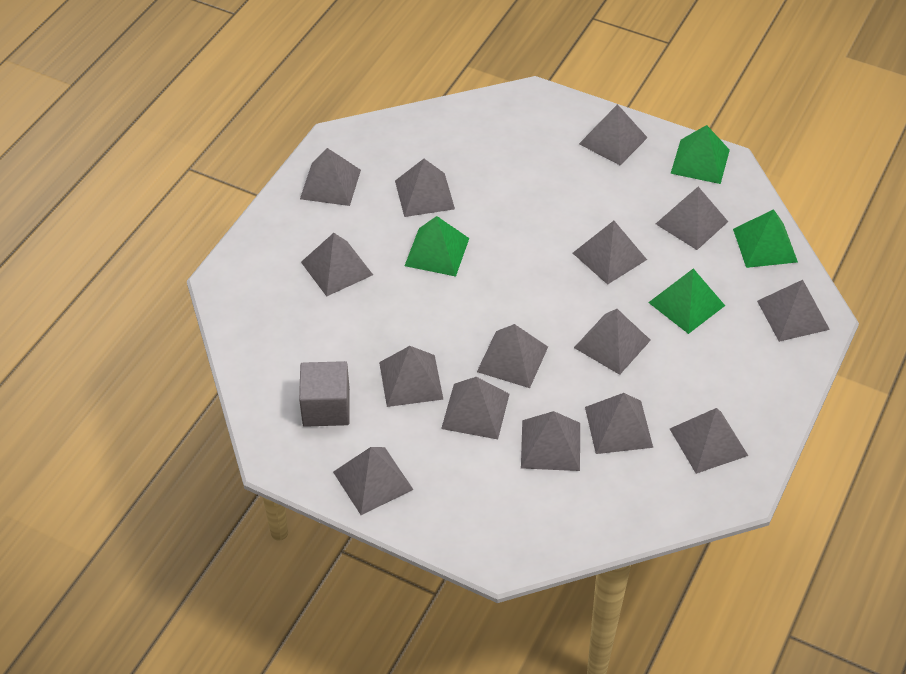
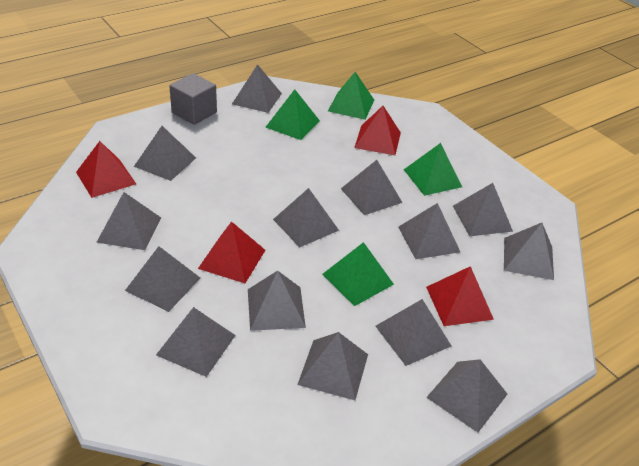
grey pyramid: 15 -> 14
red pyramid: 0 -> 4

